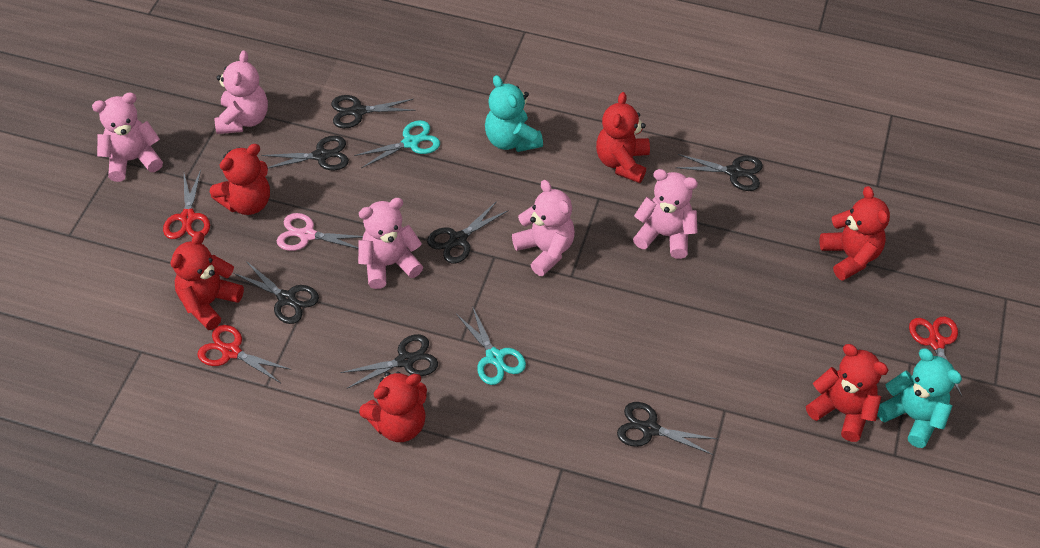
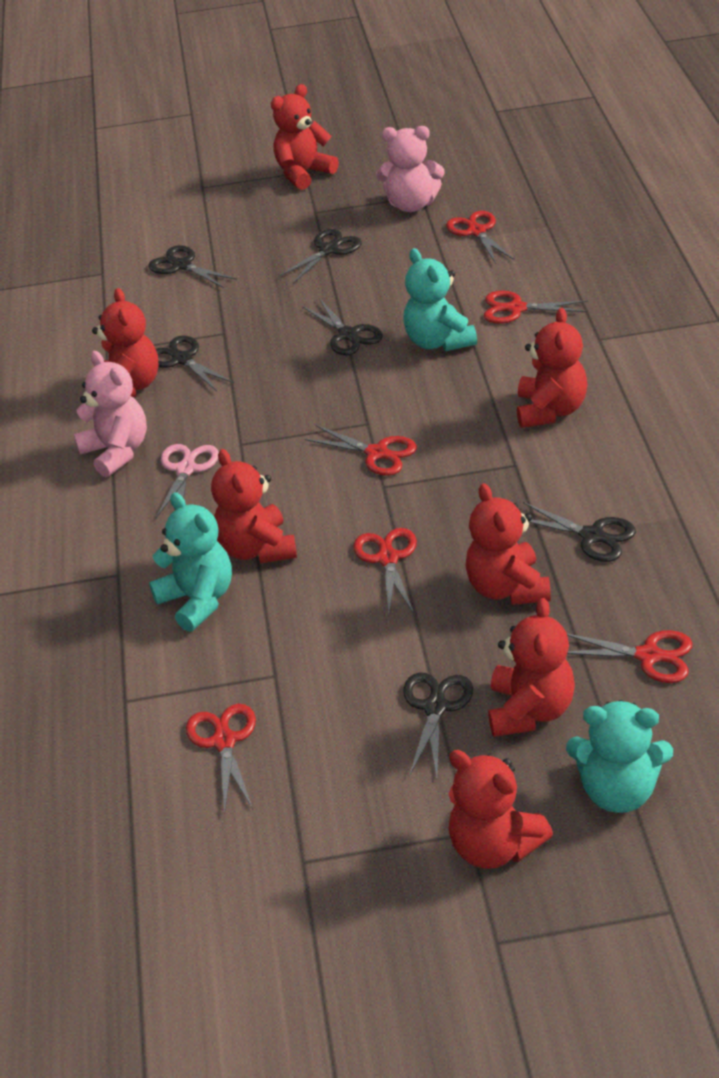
black scissors: 7 -> 6
pink teddy bear: 5 -> 2
red scissors: 3 -> 6
red teddy bear: 6 -> 7
turquoise scissors: 2 -> 0
turquoise teddy bear: 2 -> 3

